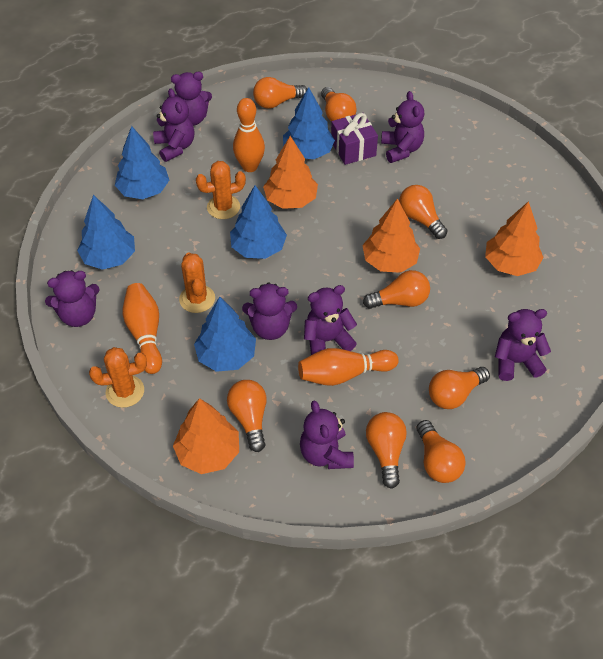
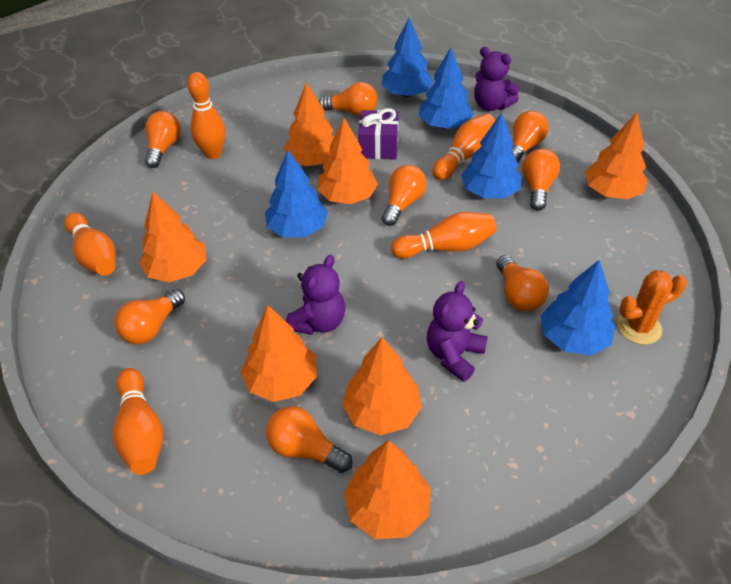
orange bowling pin: 3 -> 5
orange cactus: 3 -> 1
orange tree: 4 -> 7
purple teddy bear: 8 -> 3

